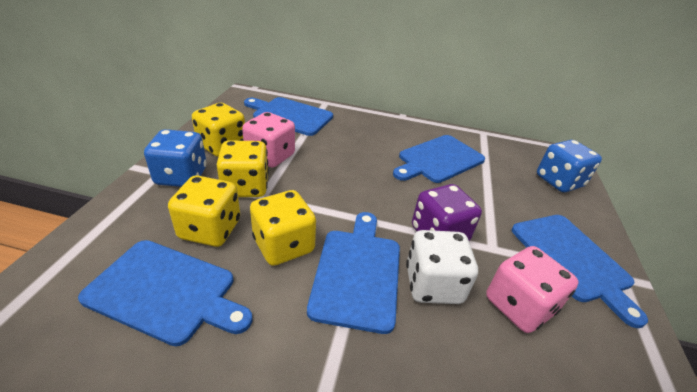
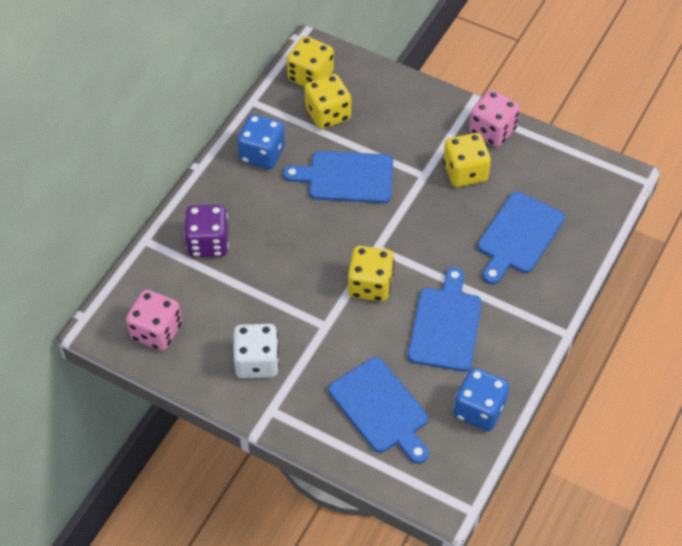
blue cutting board: 5 -> 4

